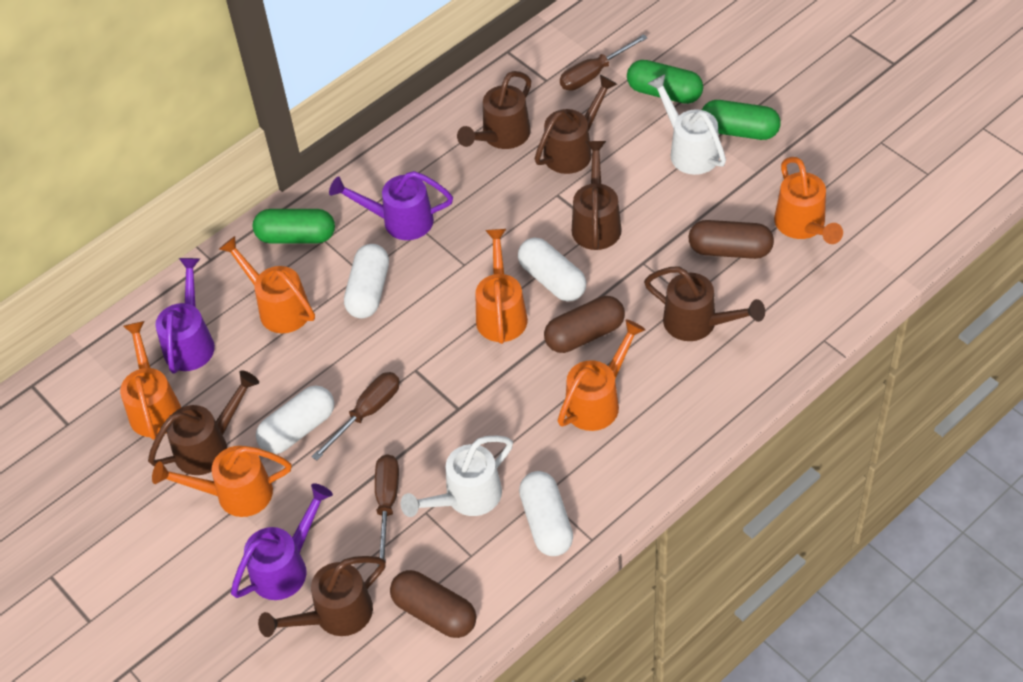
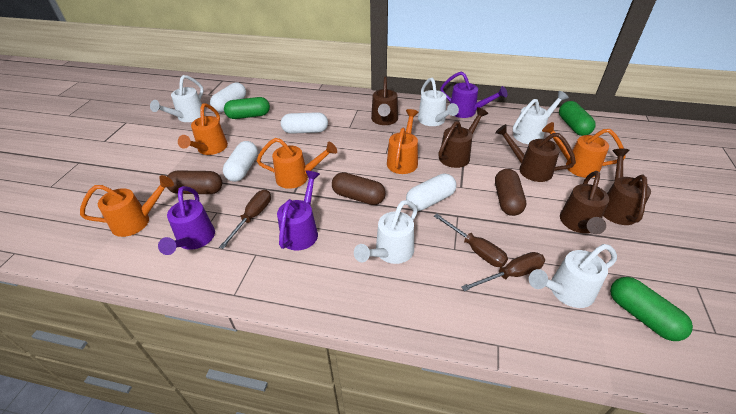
brown watering can: 6 -> 5
orange watering can: 6 -> 5
white watering can: 2 -> 5

